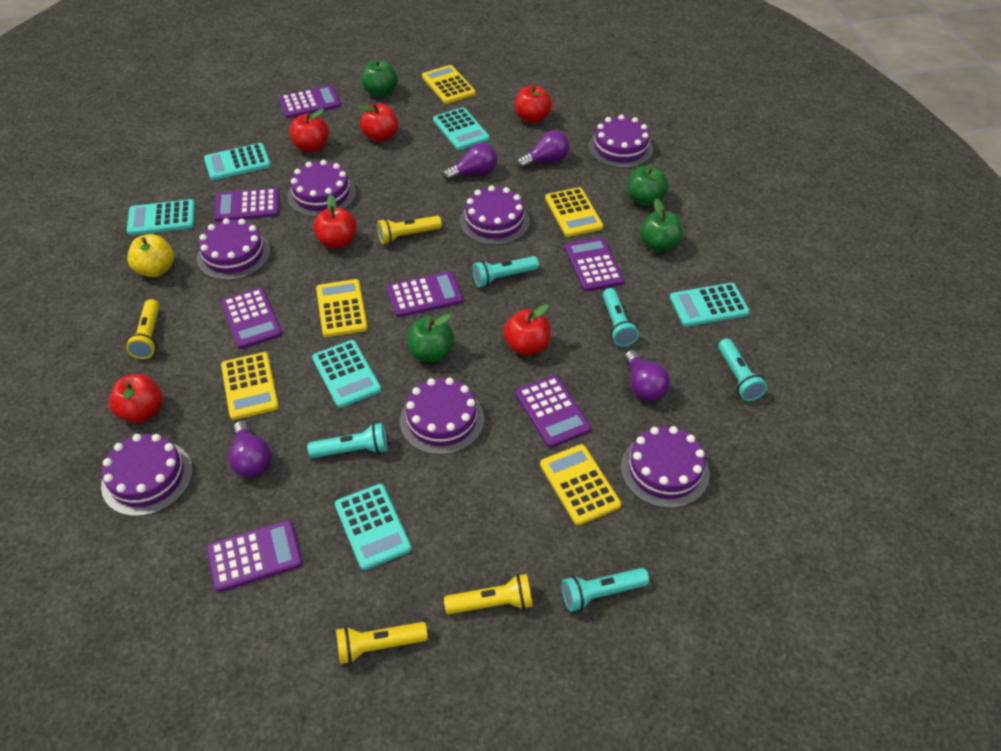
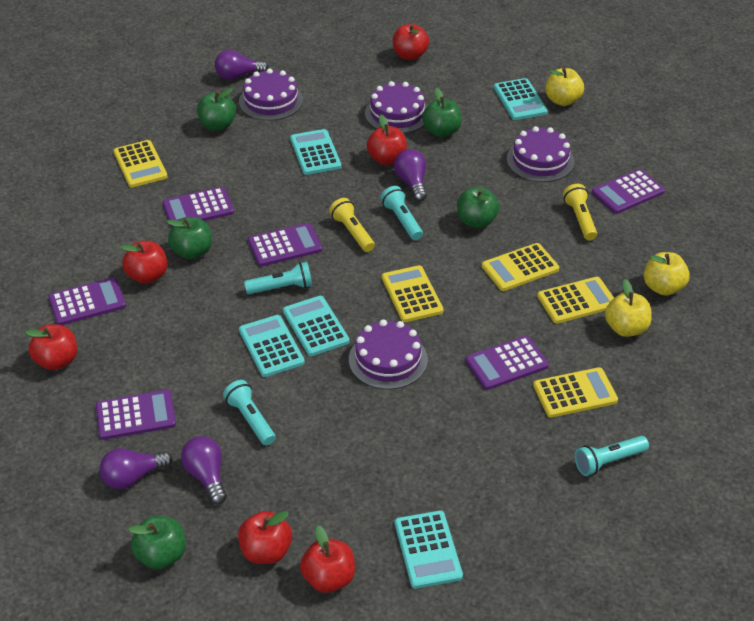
green apple: 4 -> 5
purple cake: 7 -> 4
purple calculator: 7 -> 6
turquoise calculator: 6 -> 5
turquoise flashlight: 5 -> 4
yellow apple: 1 -> 3
yellow flashlight: 4 -> 2

